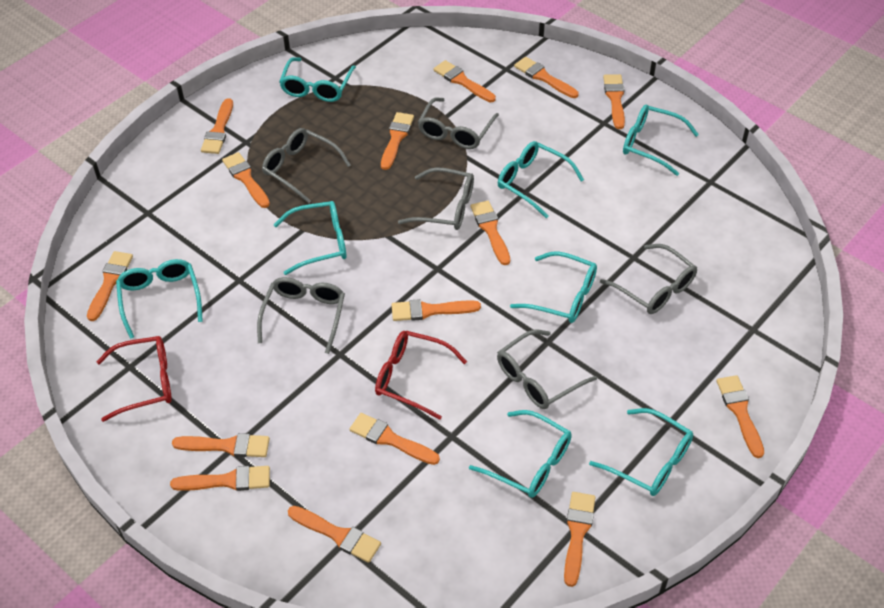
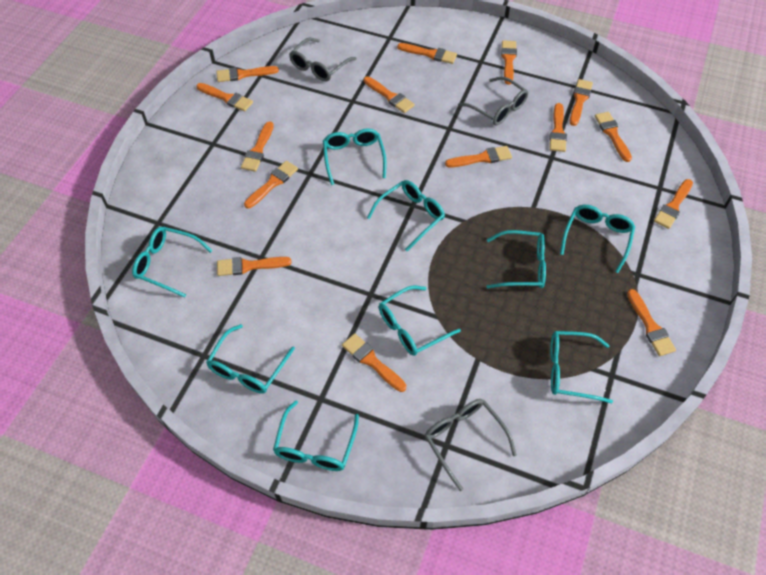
grey glasses: 6 -> 3
red glasses: 2 -> 0
turquoise glasses: 8 -> 9

